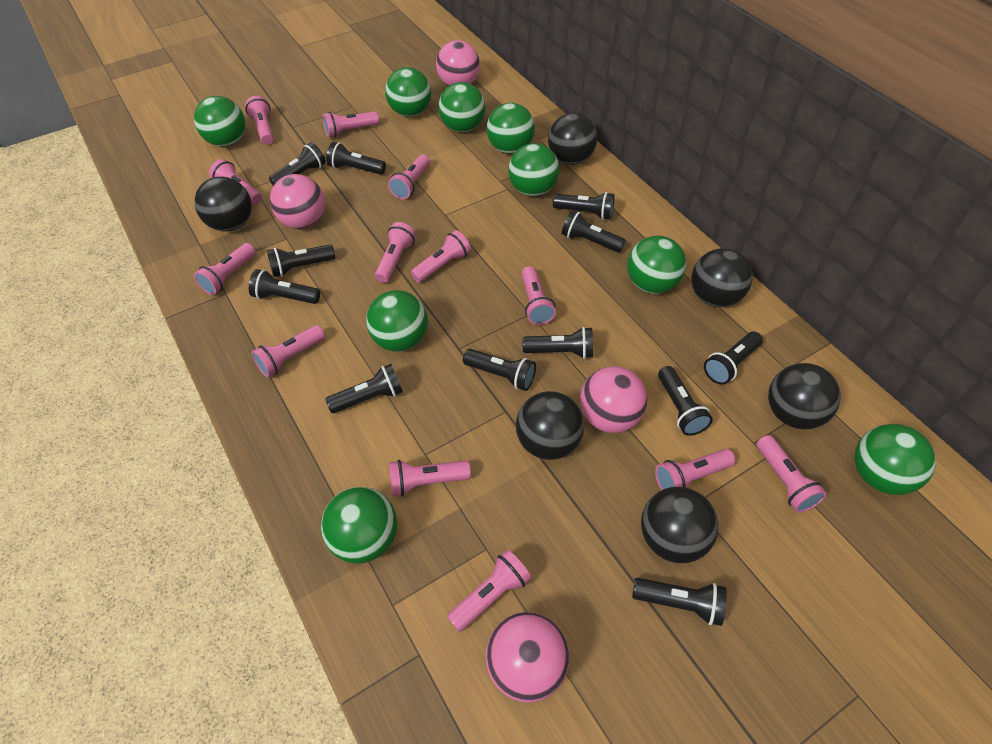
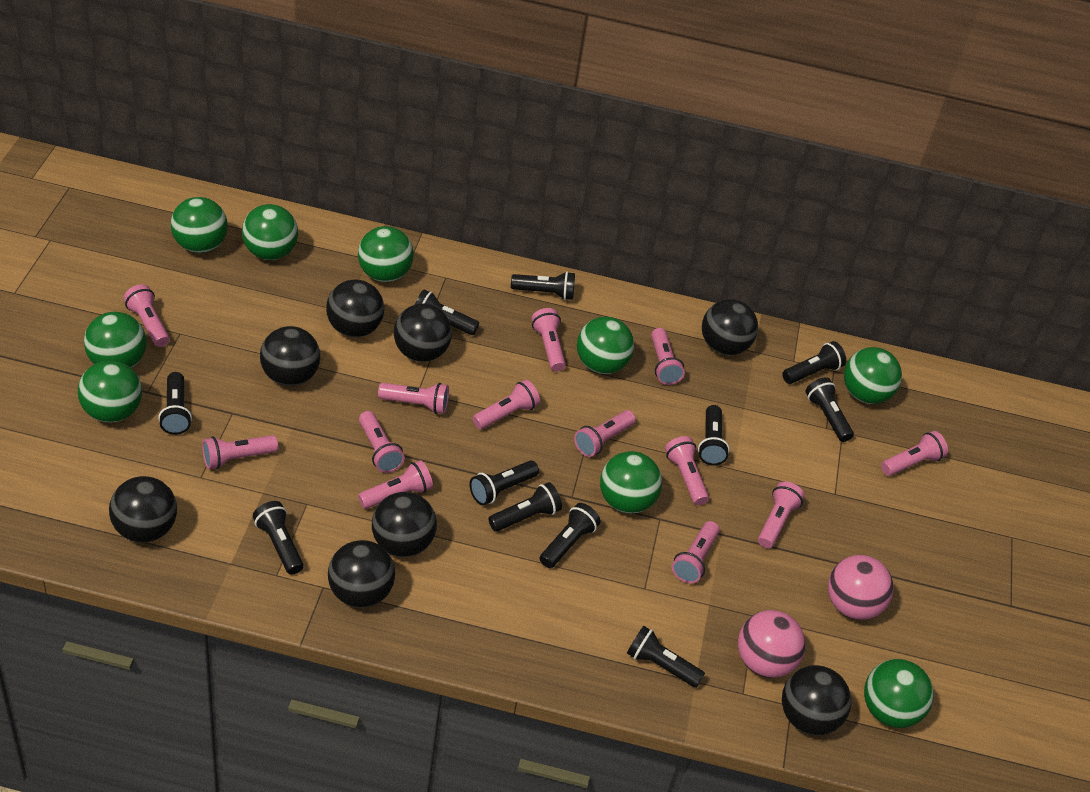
black ball: 6 -> 8
black flashlight: 12 -> 11
pink ball: 4 -> 2

